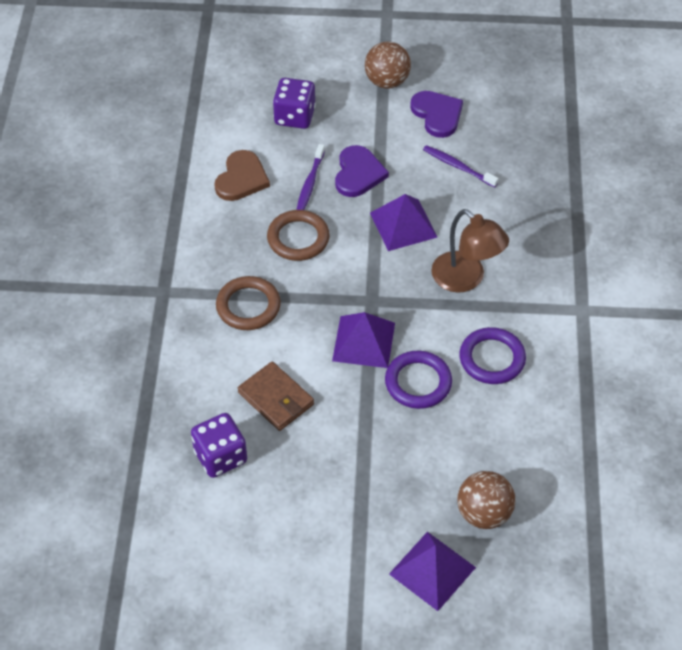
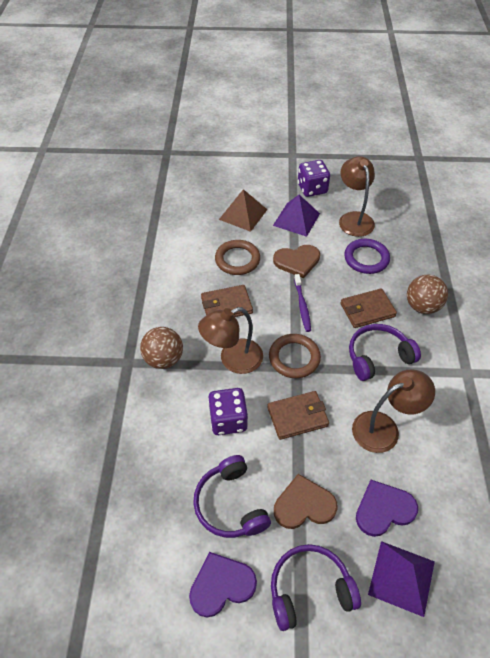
brown heart: 1 -> 2
brown lamp: 1 -> 3
brown pyramid: 0 -> 1
brown wallet: 1 -> 3
purple headphones: 0 -> 3
purple pyramid: 3 -> 2
purple ring: 2 -> 1
purple toothbrush: 2 -> 1

